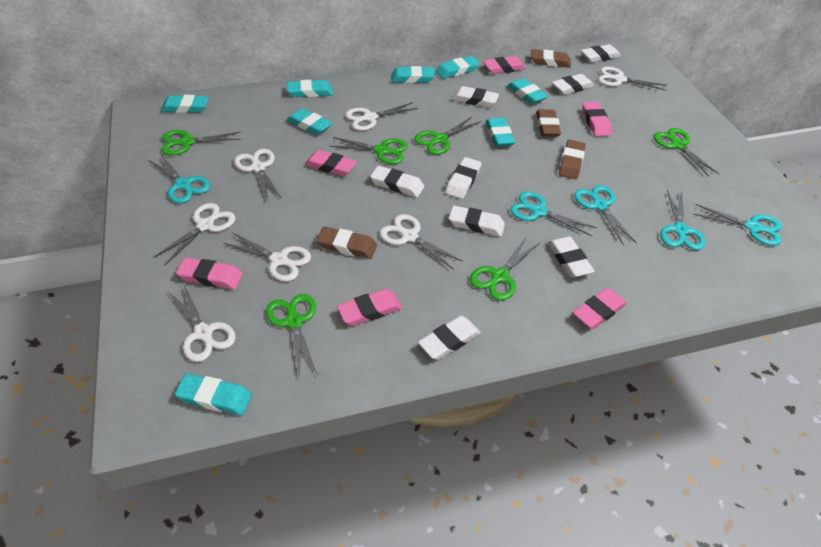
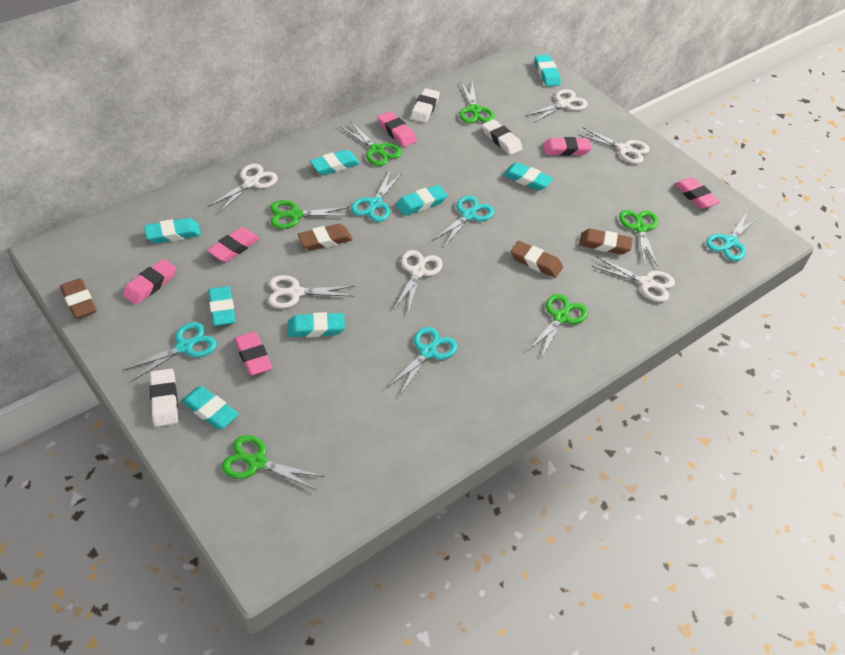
white eraser: 8 -> 3
white scissors: 7 -> 6

